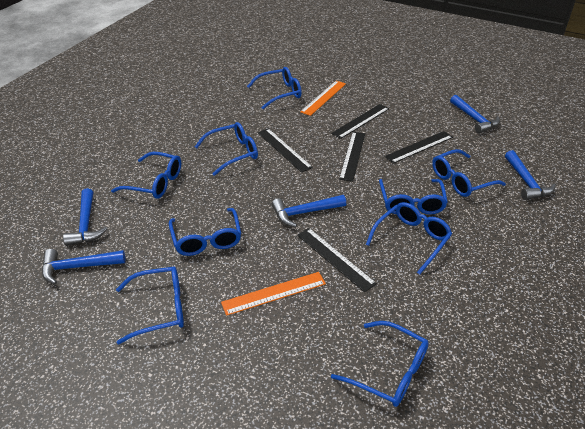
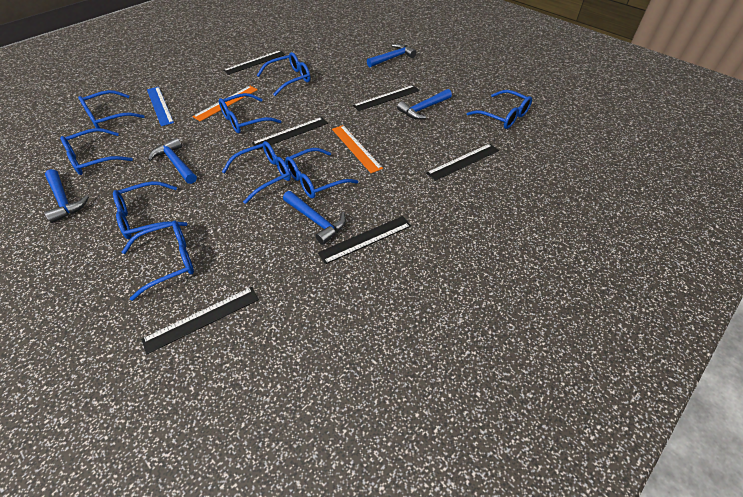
black ruler: 5 -> 6
blue ruler: 0 -> 1

